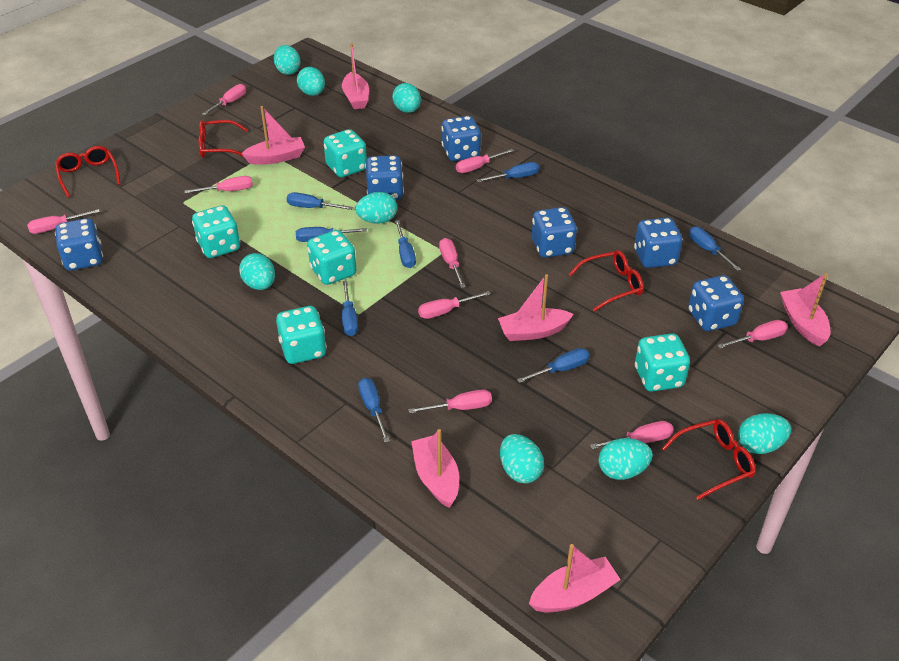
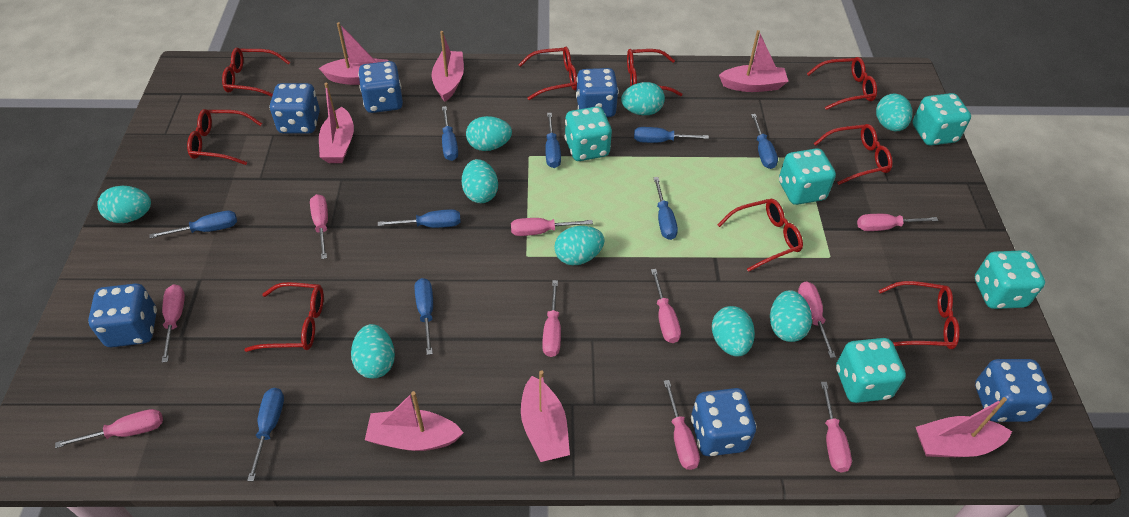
blue screwdriver: 8 -> 9
pink boat: 6 -> 7
pink screwdriver: 9 -> 10
red glasses: 4 -> 9
turquoise egg: 8 -> 9

